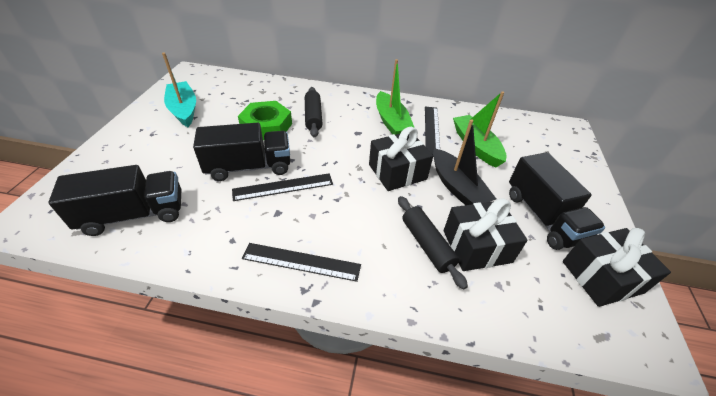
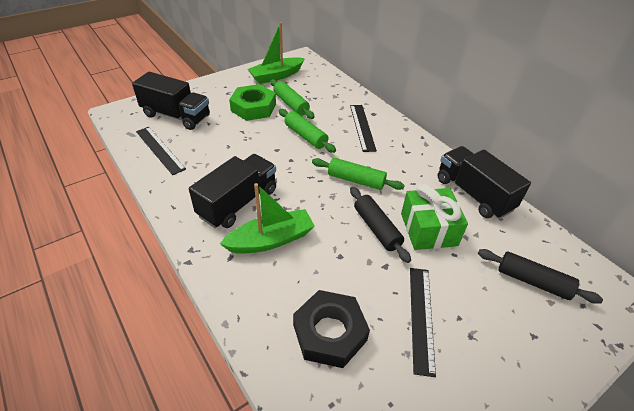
black boat: 1 -> 0
black gift: 3 -> 0
black nut: 0 -> 1
green gift: 0 -> 1
green rolling pin: 0 -> 3
turquoise boat: 1 -> 0

